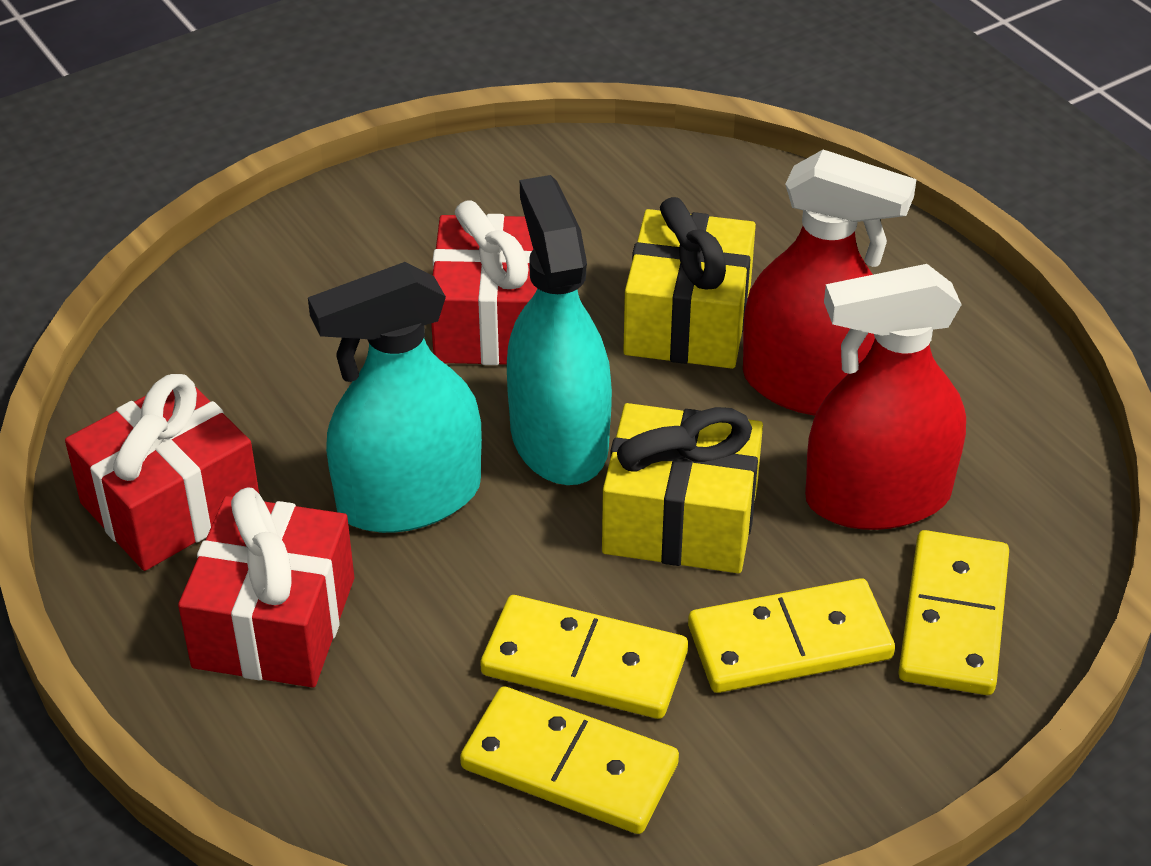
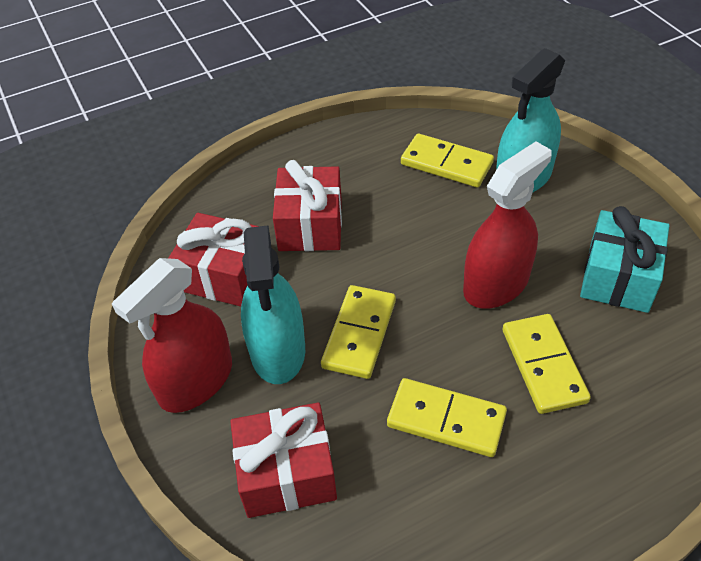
turquoise gift: 0 -> 1
yellow gift: 2 -> 0

